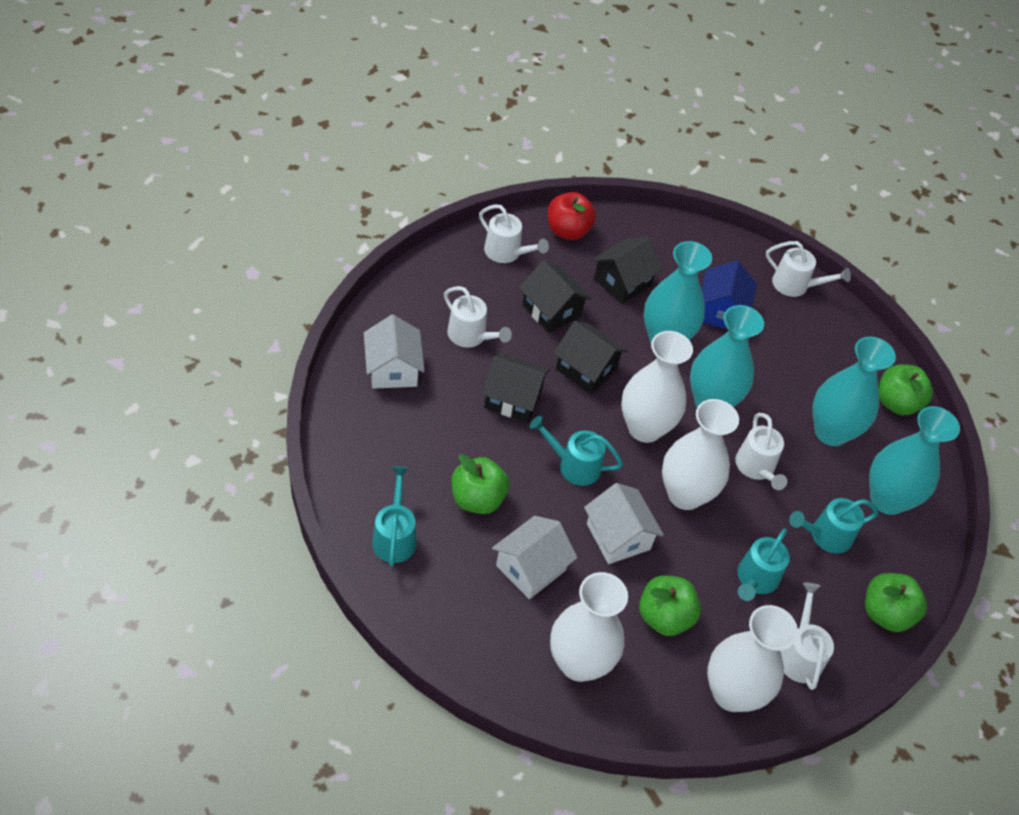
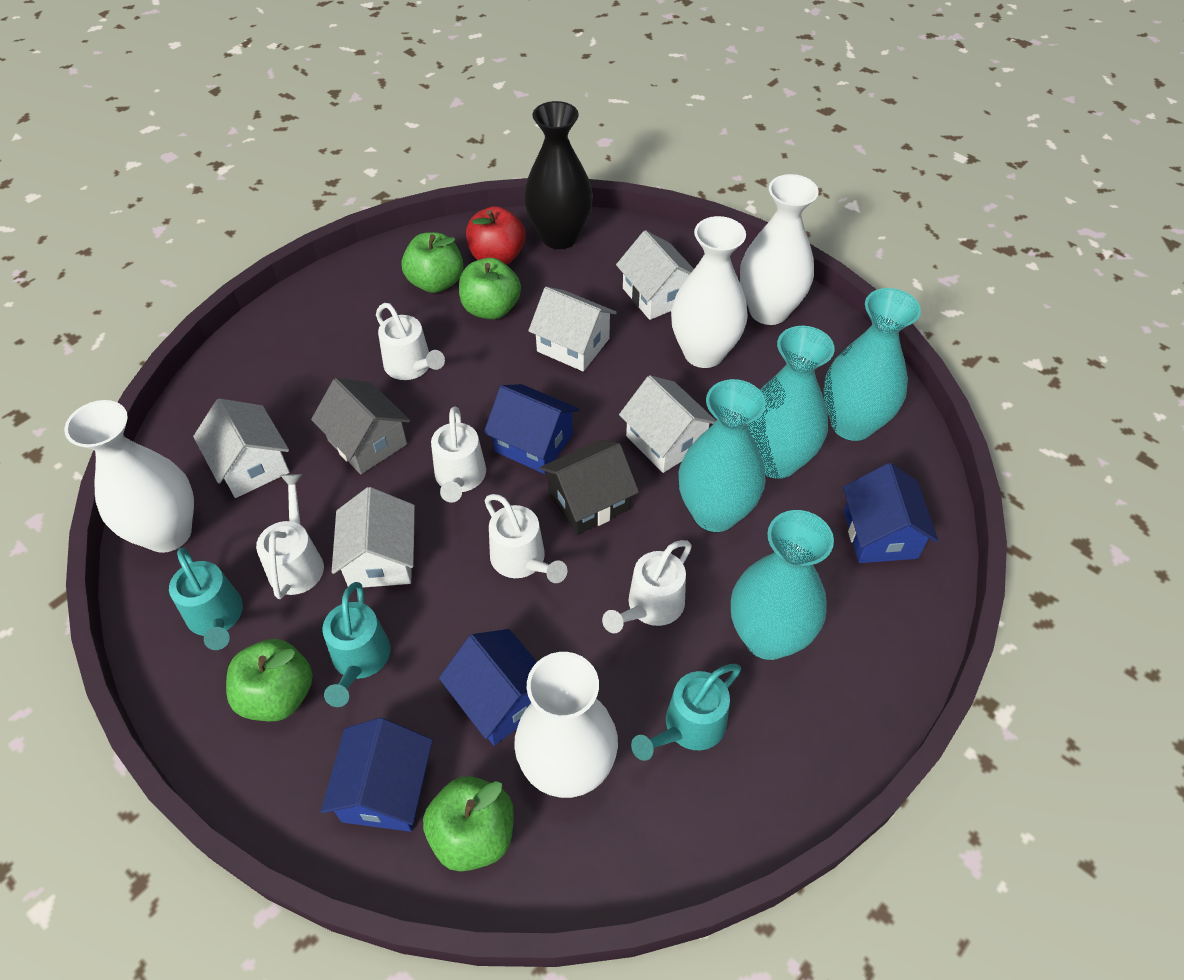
black house: 4 -> 1
black vase: 0 -> 1
blue house: 1 -> 4
grey house: 0 -> 1
turquoise watering can: 4 -> 3
white house: 3 -> 5

